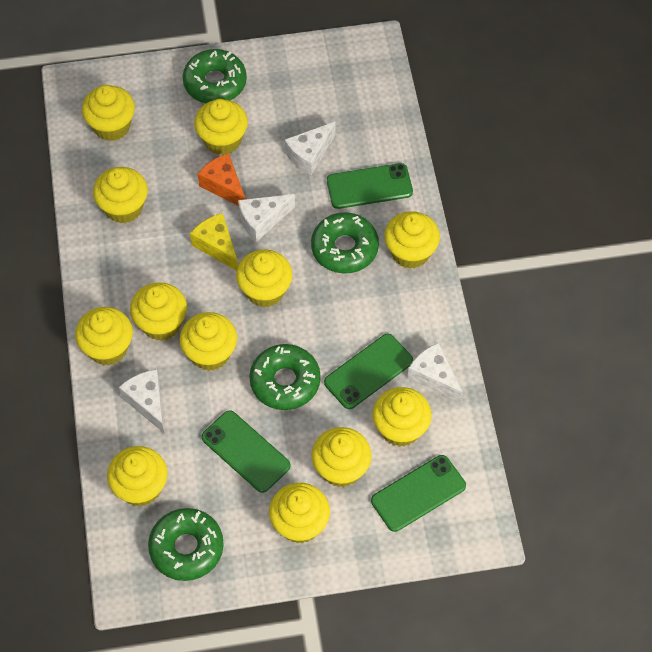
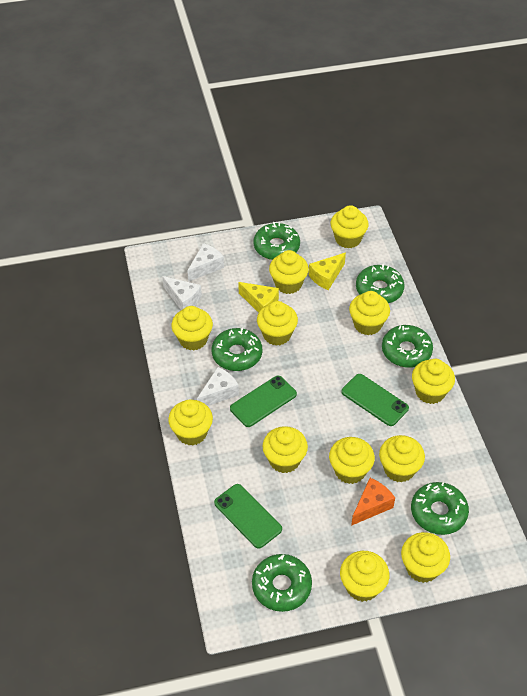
green donut: 4 -> 6
green phone: 4 -> 3
white cheese: 4 -> 3
yellow cheese: 1 -> 2

